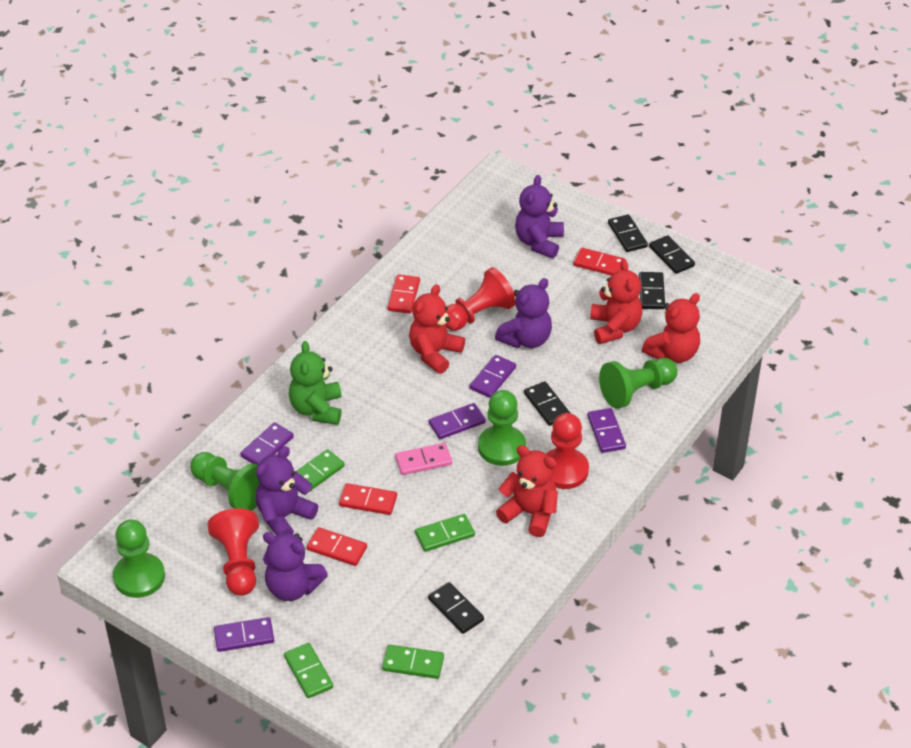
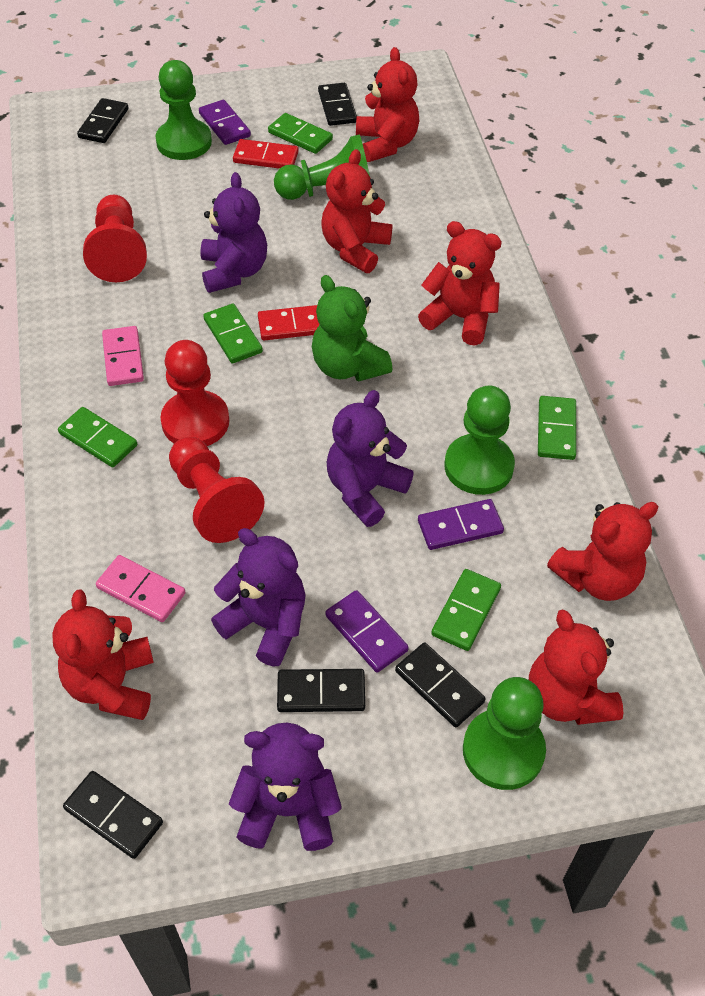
green domino: 4 -> 5
pink domino: 1 -> 2
purple domino: 5 -> 3
red domino: 4 -> 2
red teddy bear: 4 -> 6

